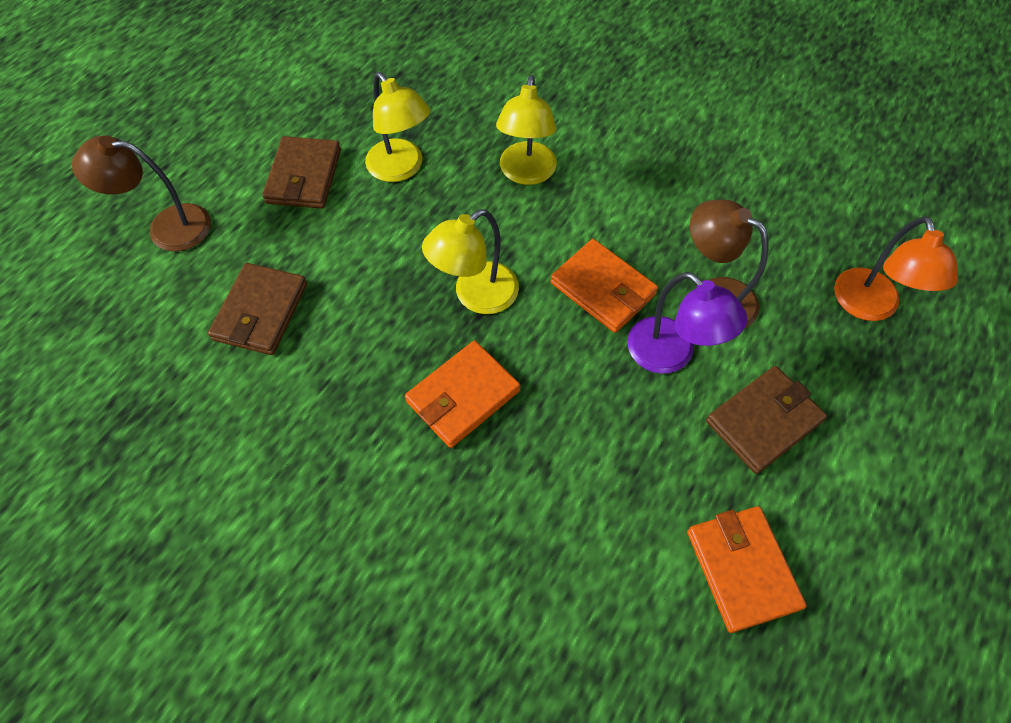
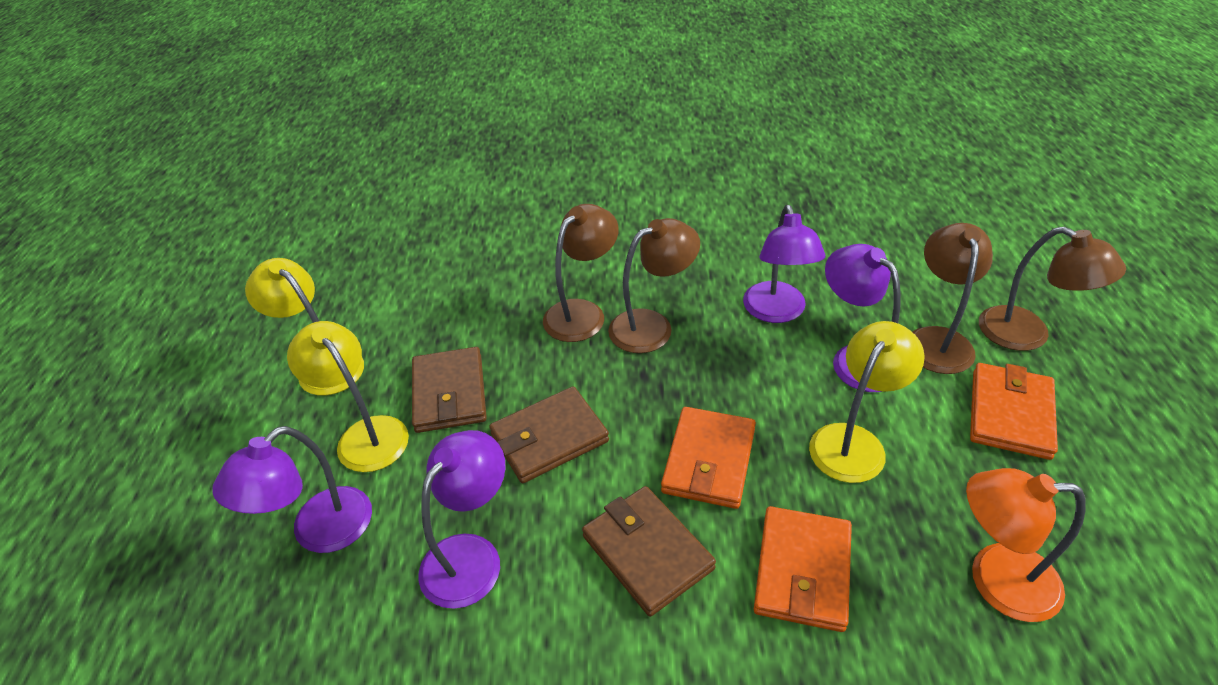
brown lamp: 2 -> 4
purple lamp: 1 -> 4

